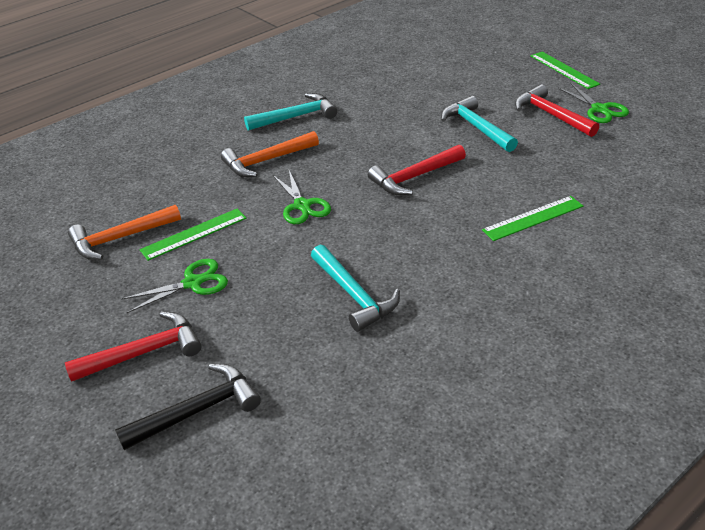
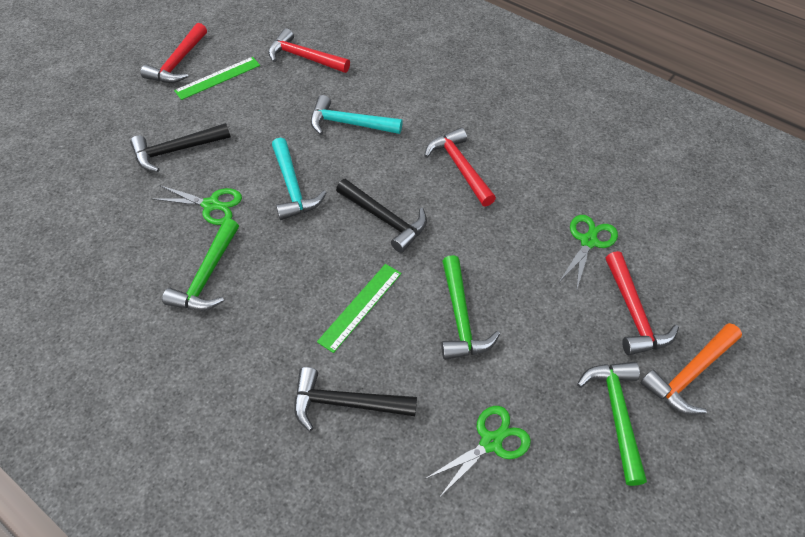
black hammer: 1 -> 3
green hammer: 0 -> 3
green ruler: 3 -> 2
orange hammer: 2 -> 1
red hammer: 3 -> 4
turquoise hammer: 3 -> 2

